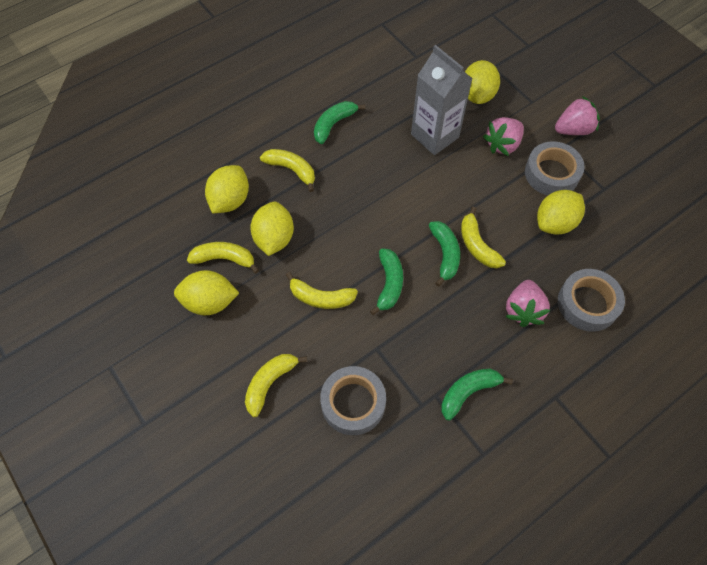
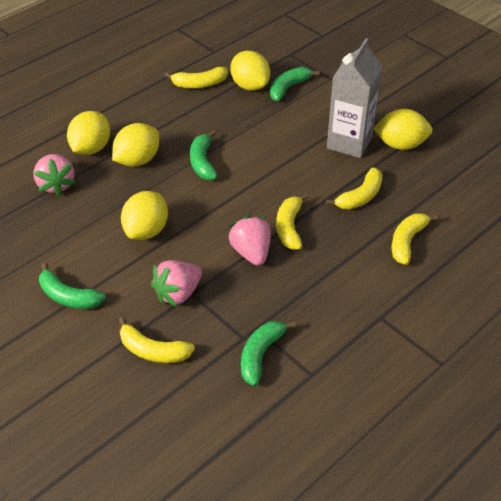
grey tape: 3 -> 0

